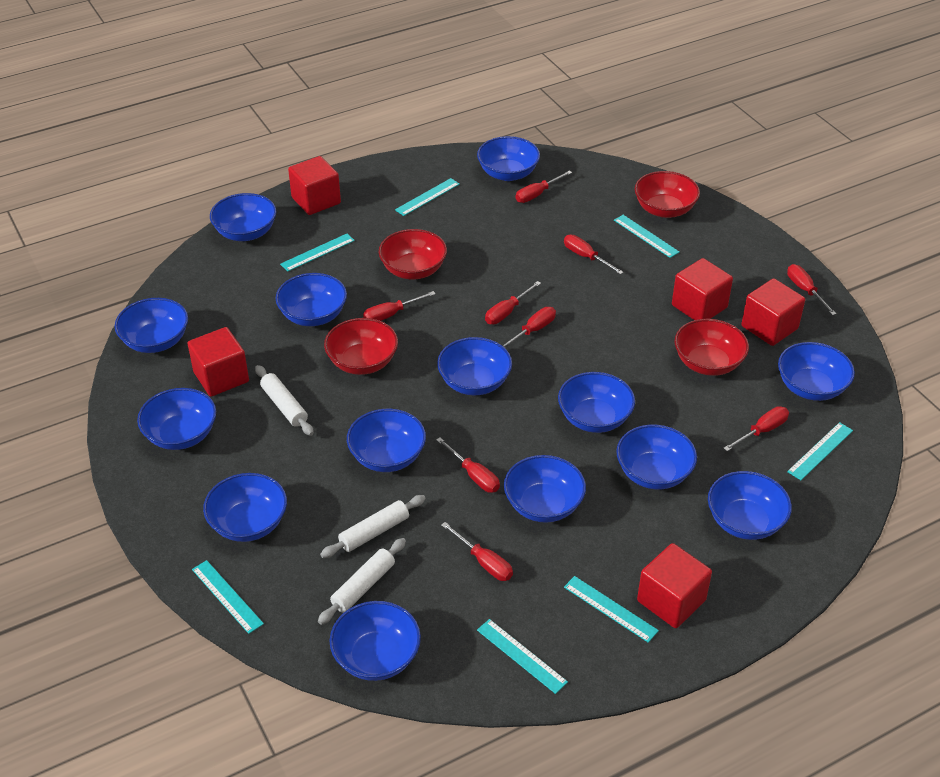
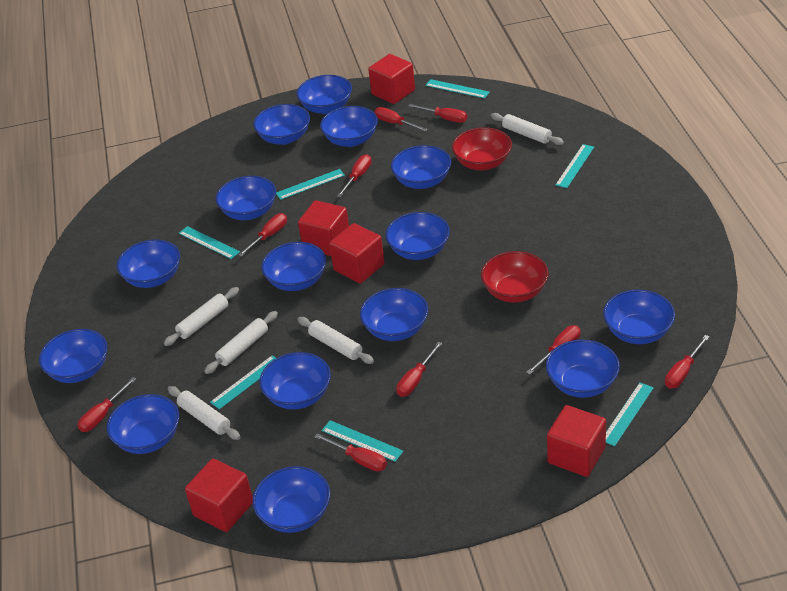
blue bowl: 14 -> 15
red bowl: 4 -> 2
white rolling pin: 3 -> 5

